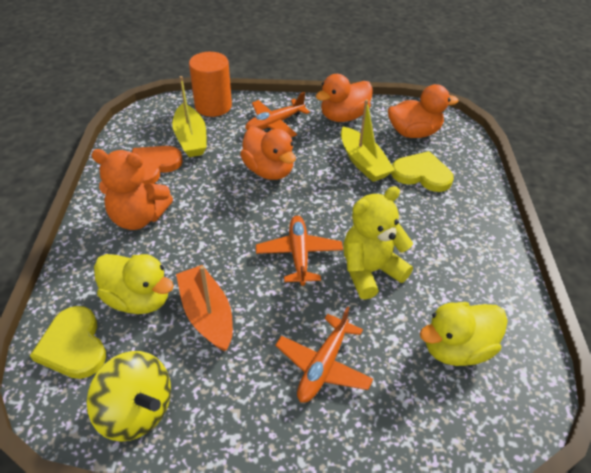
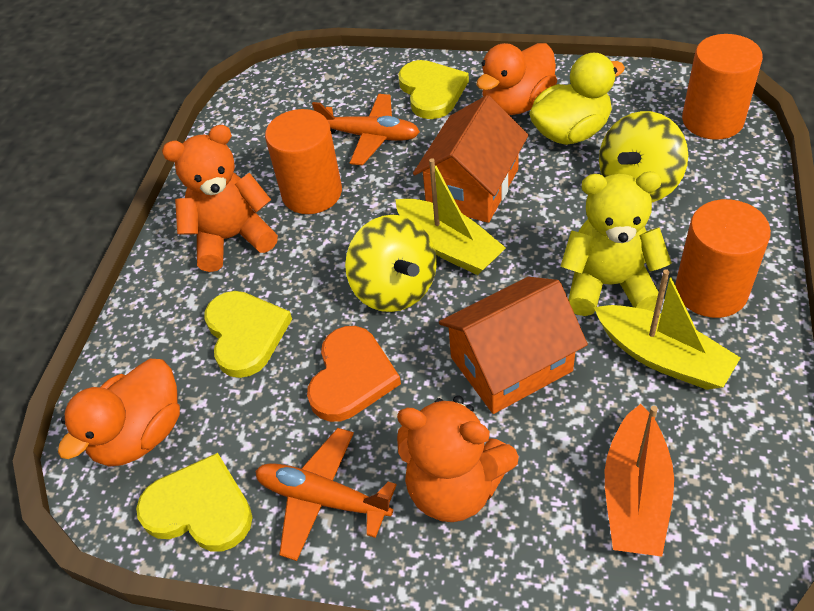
orange cylinder: 1 -> 3
orange duck: 3 -> 2
orange house: 0 -> 2
orange plane: 3 -> 2
orange teddy bear: 1 -> 2
yellow duck: 2 -> 1
yellow heart: 2 -> 3
yellow spinning top: 1 -> 2

